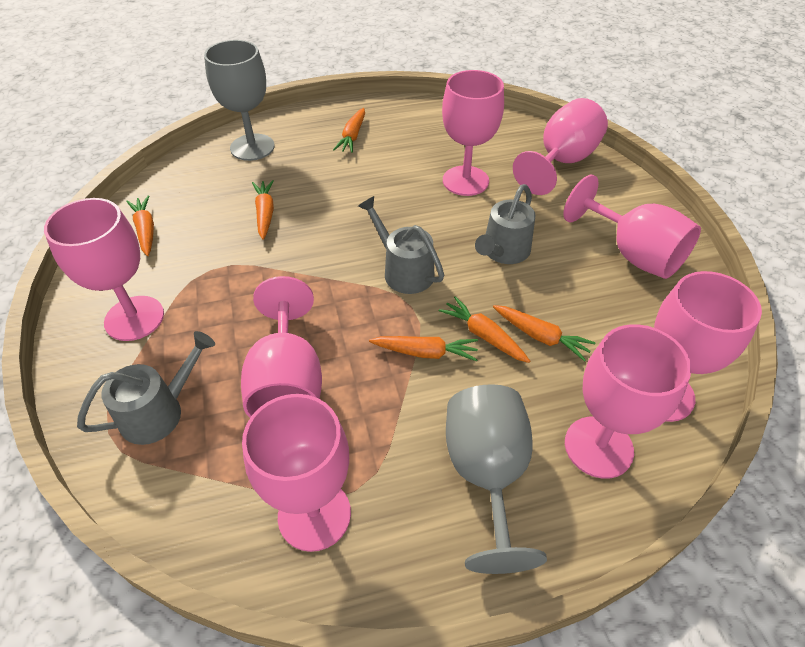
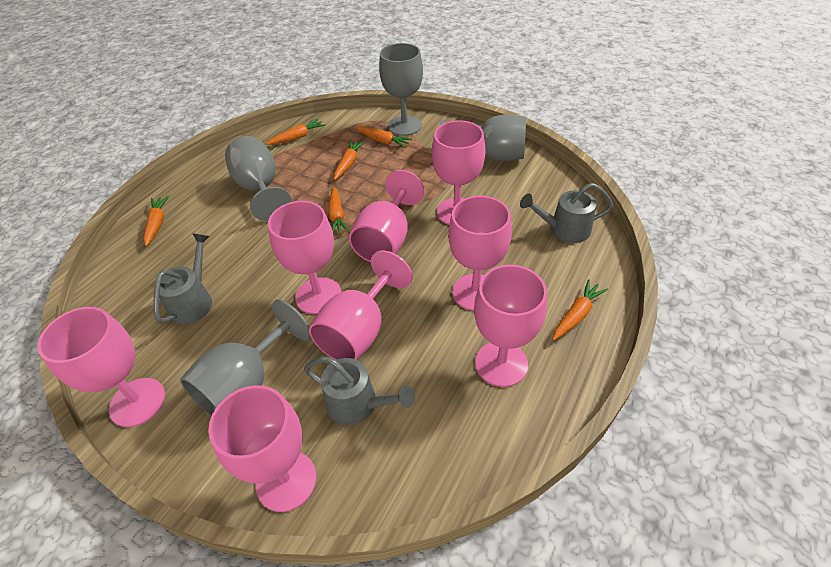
grey goblet: 2 -> 4

